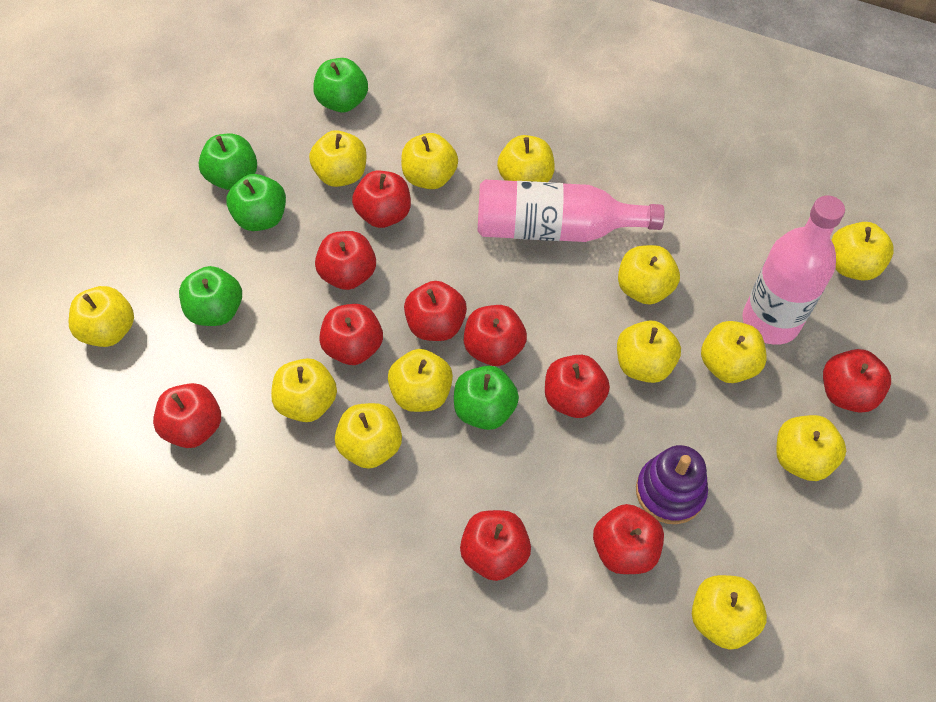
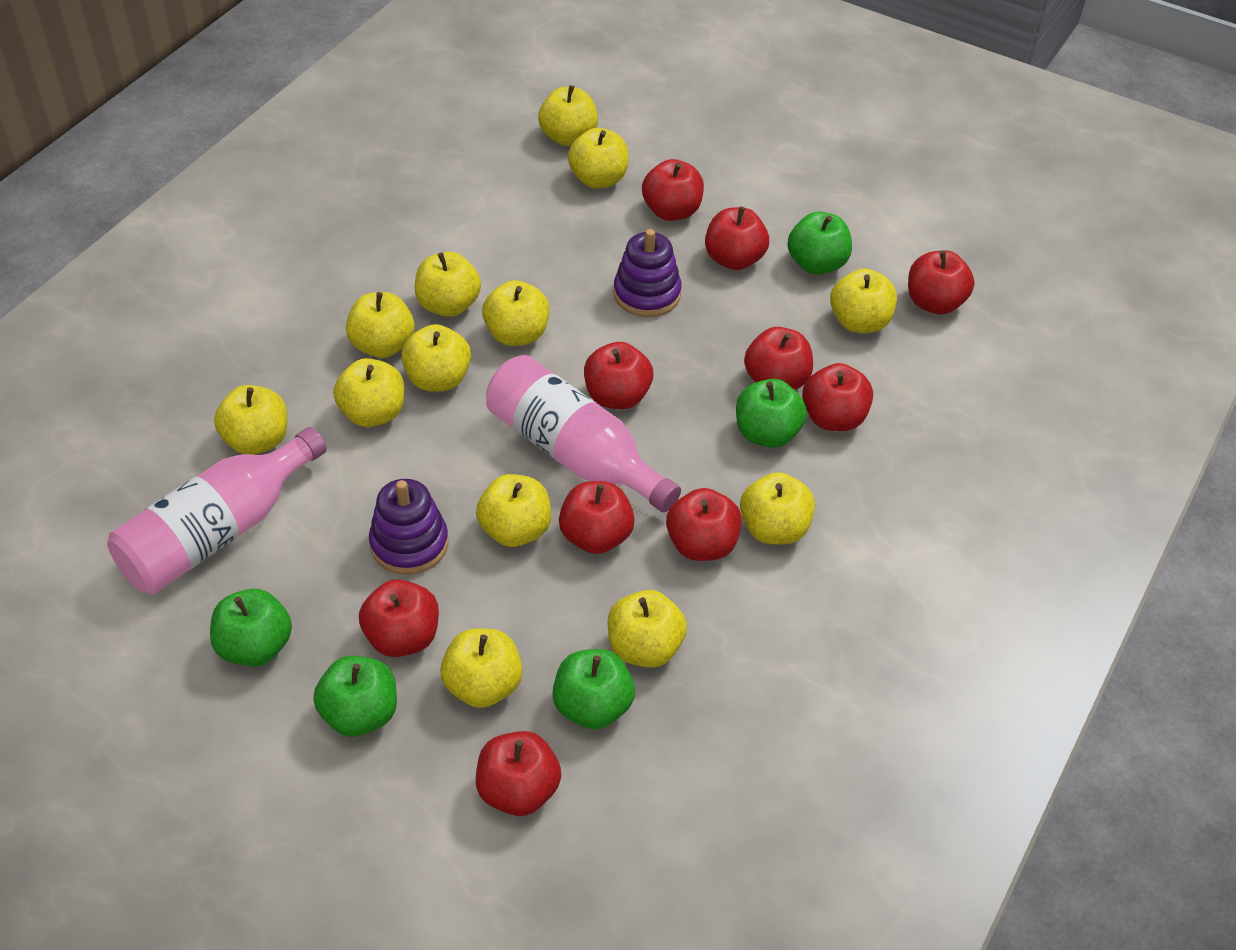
purple stacking toy: 1 -> 2

